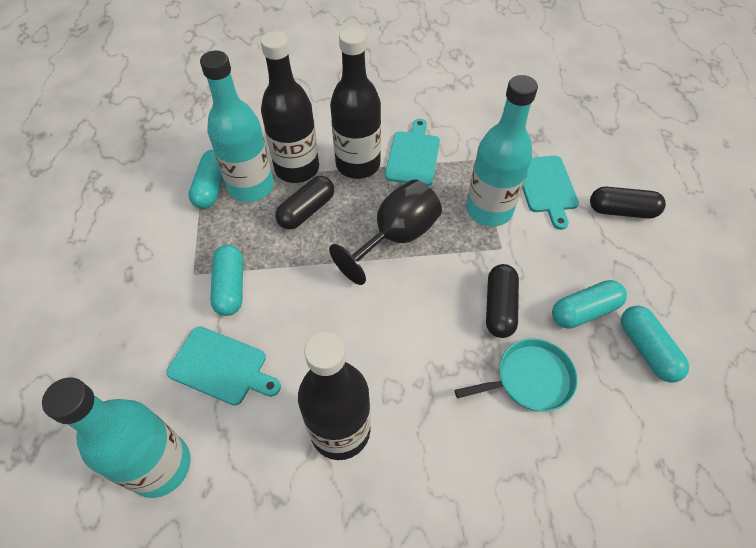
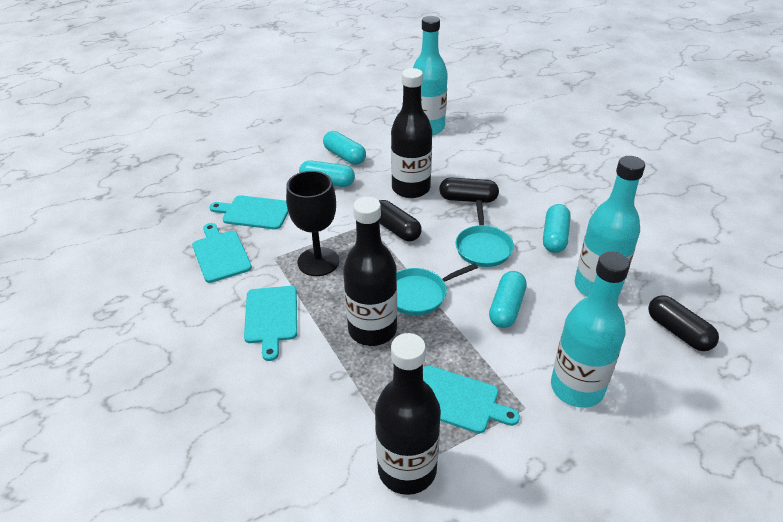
turquoise cutting board: 3 -> 4
turquoise pan: 1 -> 2

